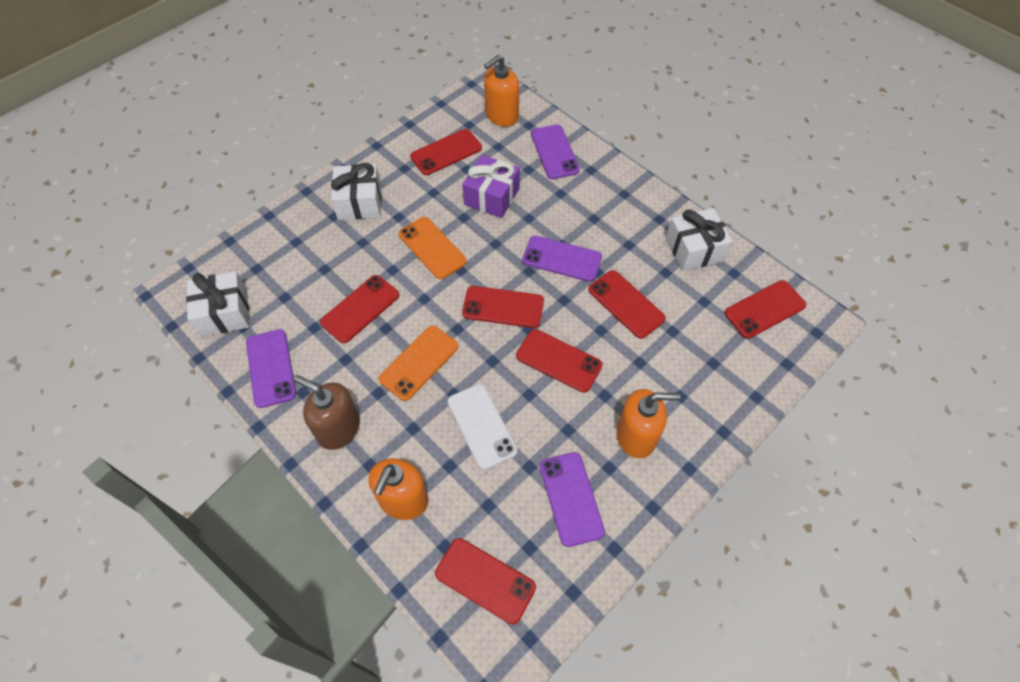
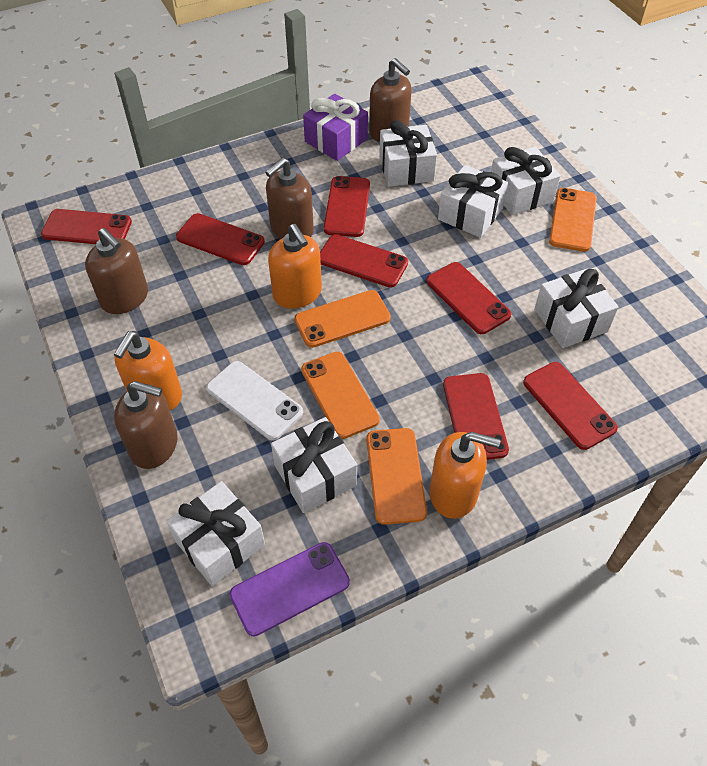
brown soap dispenser: 1 -> 4
orange phone: 2 -> 4
purple phone: 4 -> 1
white gift: 3 -> 6

